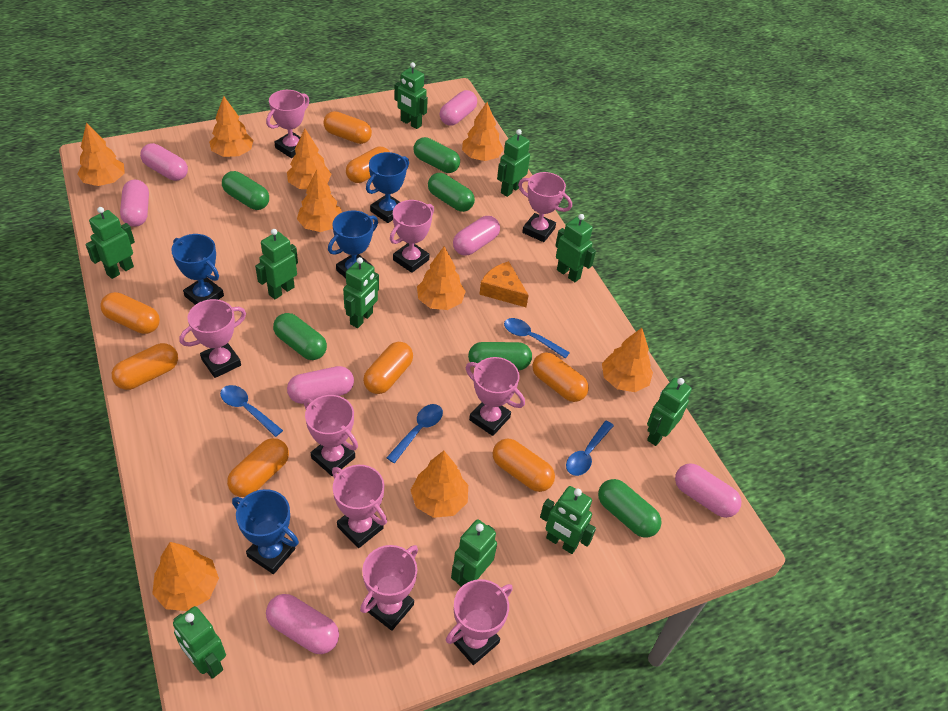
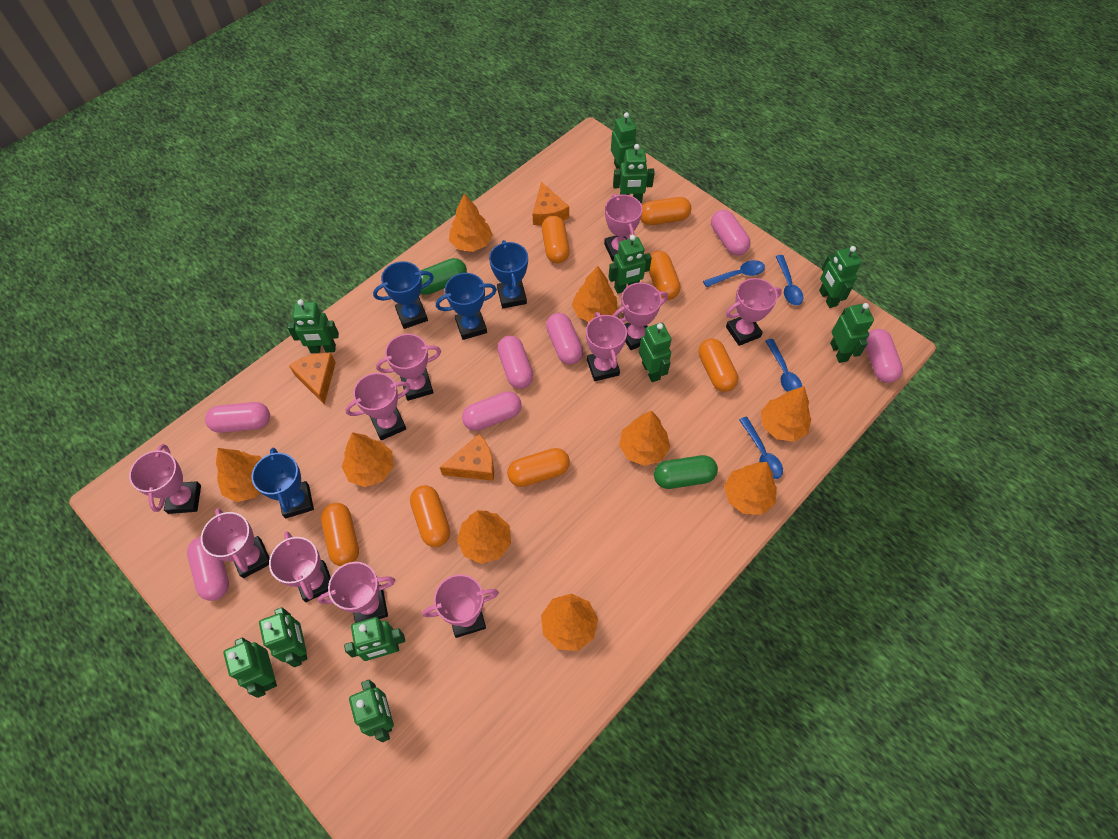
green capsule: 6 -> 2
green robot: 10 -> 11
orange capsule: 8 -> 7
orange cheese: 1 -> 3
pink trophy: 9 -> 11

